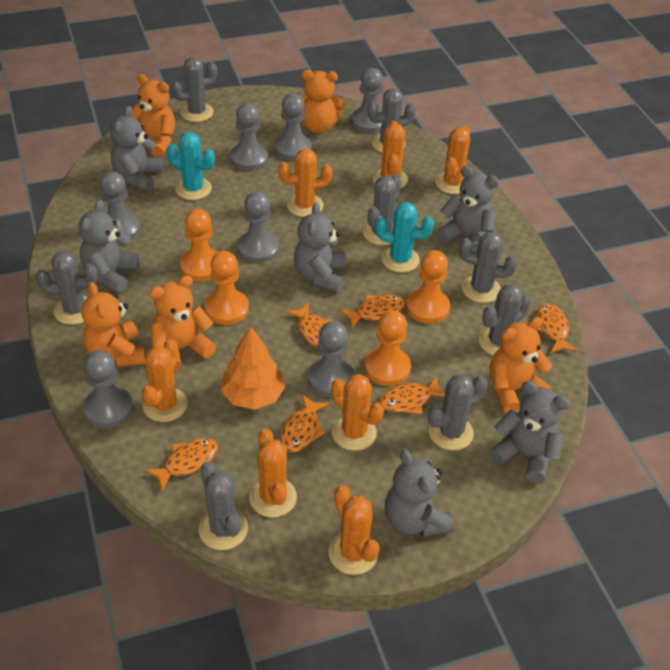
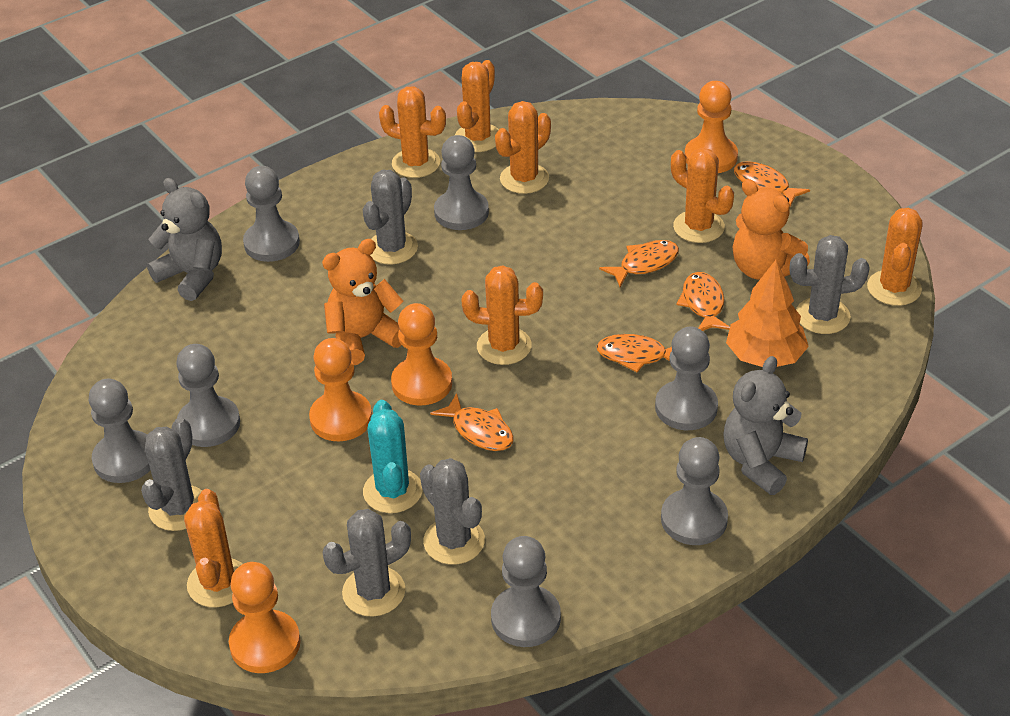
grey cactus: 8 -> 5
grey teddy bear: 6 -> 2
orange fish: 6 -> 5
orange teddy bear: 5 -> 2
turquoise cactus: 2 -> 1

